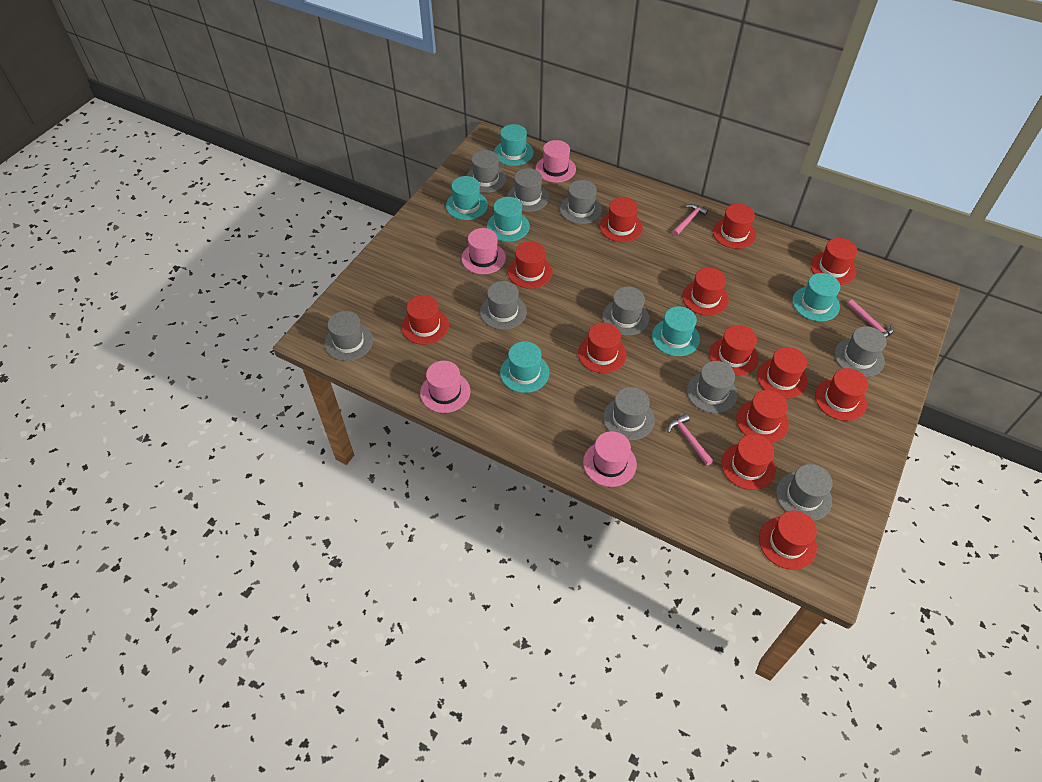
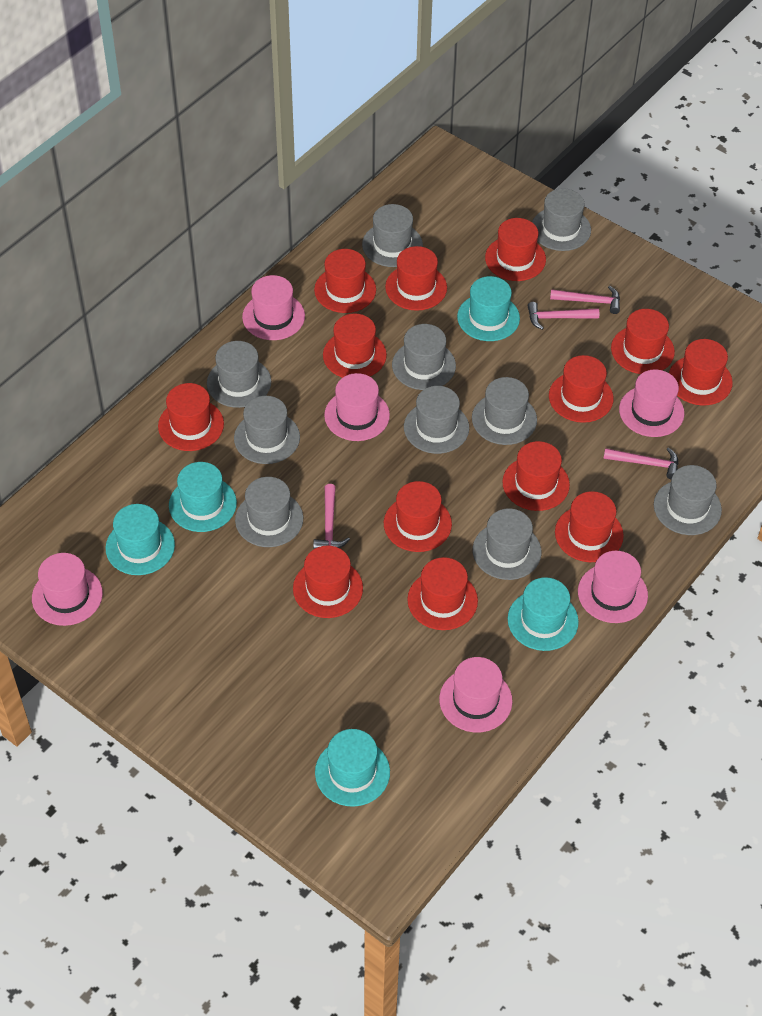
pink hammer: 3 -> 4
pink hat: 4 -> 6
turquoise hat: 6 -> 5

